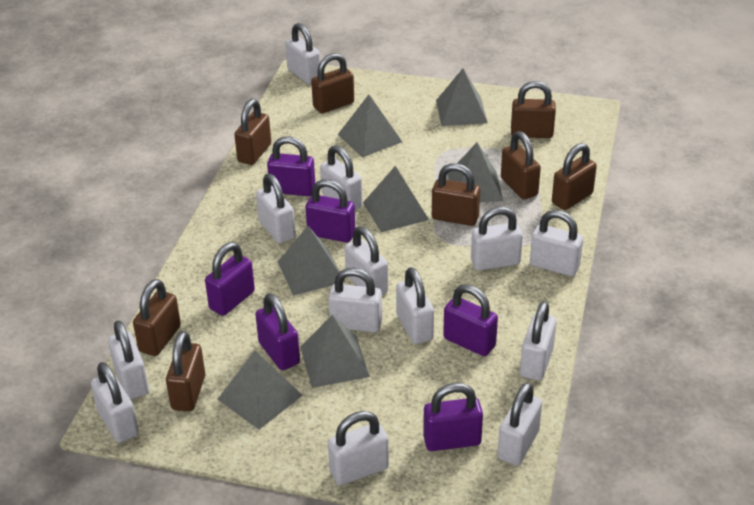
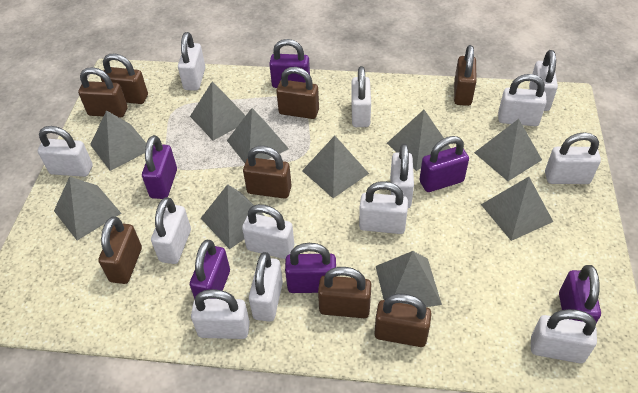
grey pyramid: 7 -> 10

